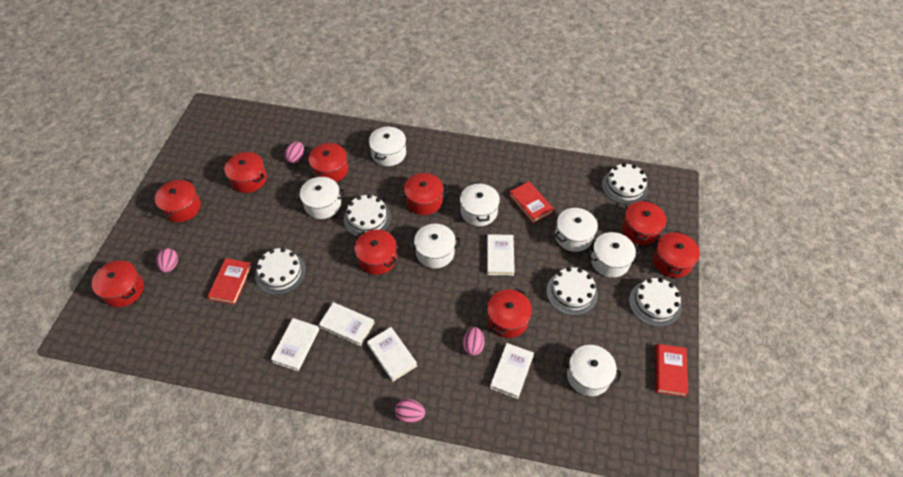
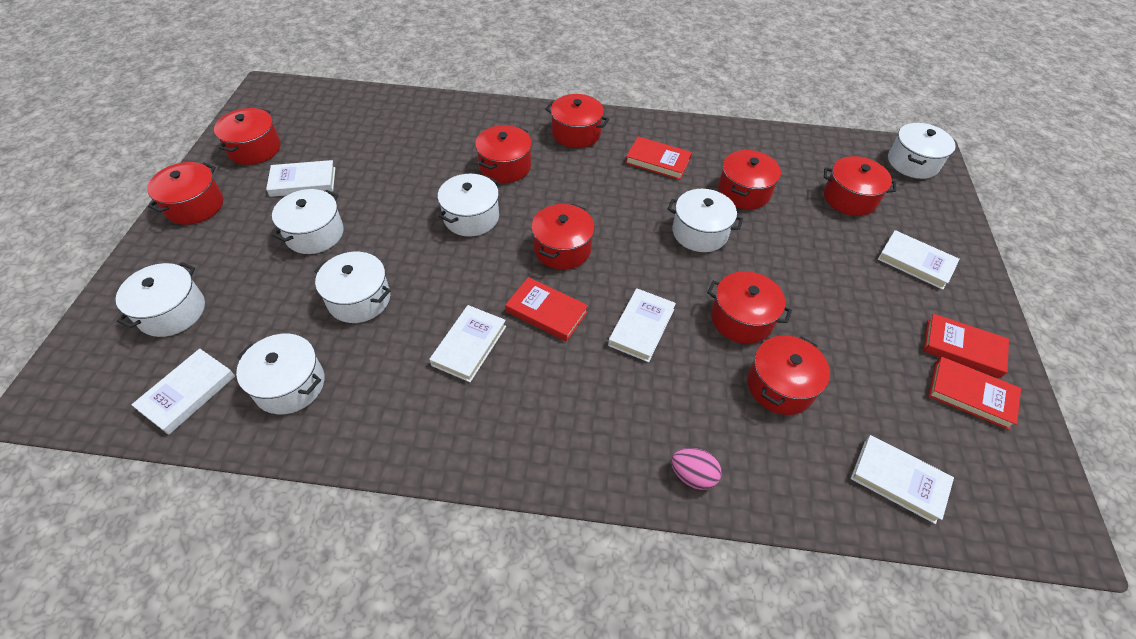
pink egg: 4 -> 1
red book: 3 -> 4
white book: 5 -> 6
white cake: 5 -> 0

